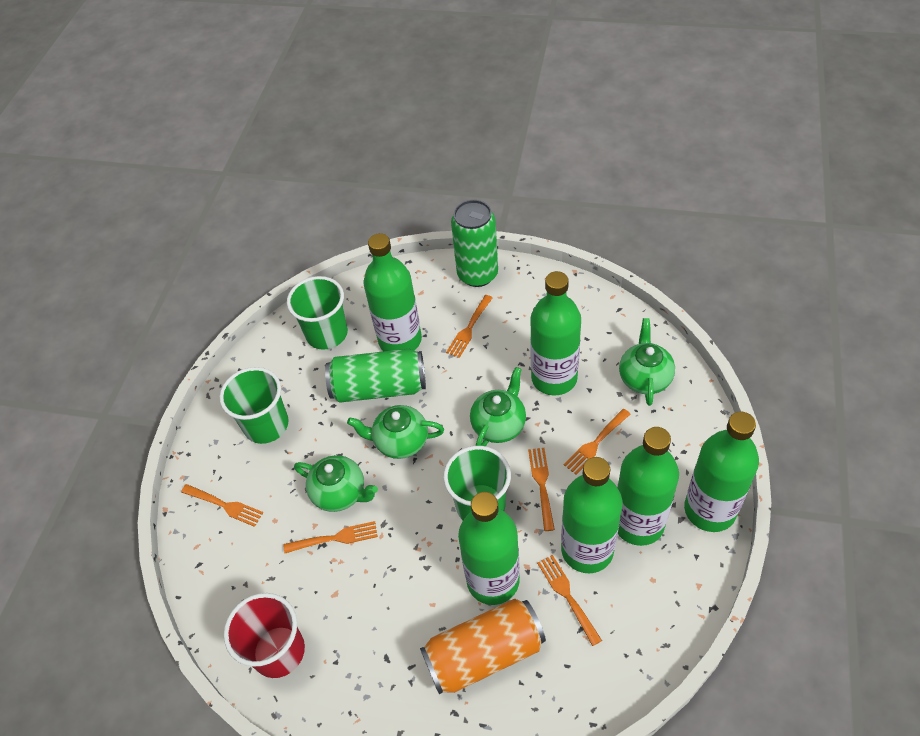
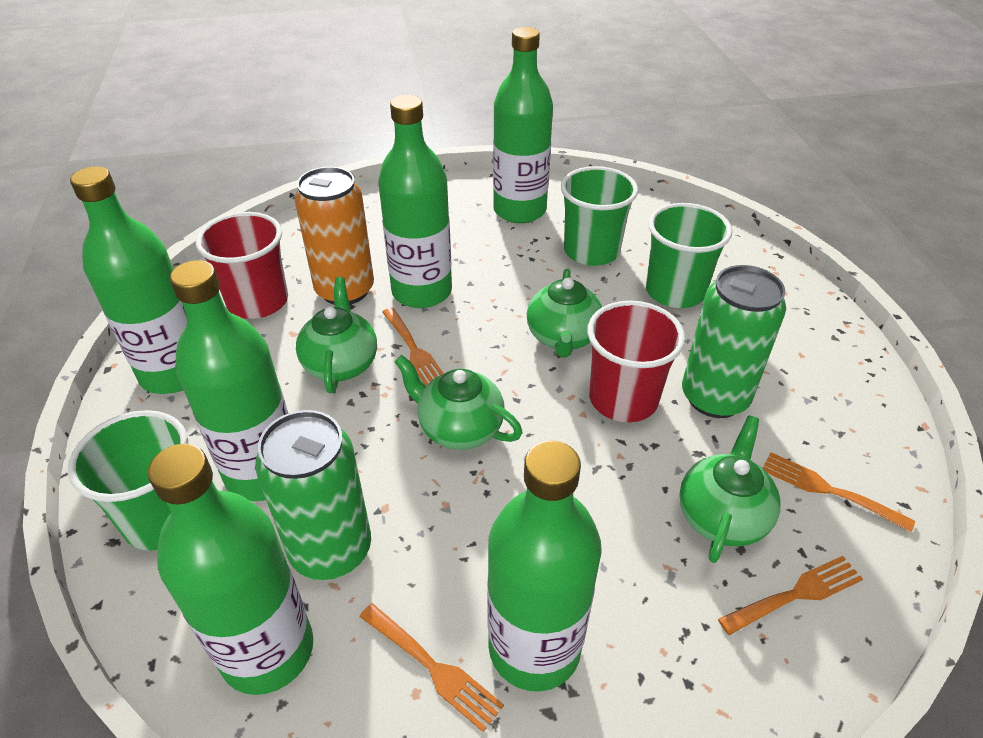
orange fork: 6 -> 4
red cup: 1 -> 2

